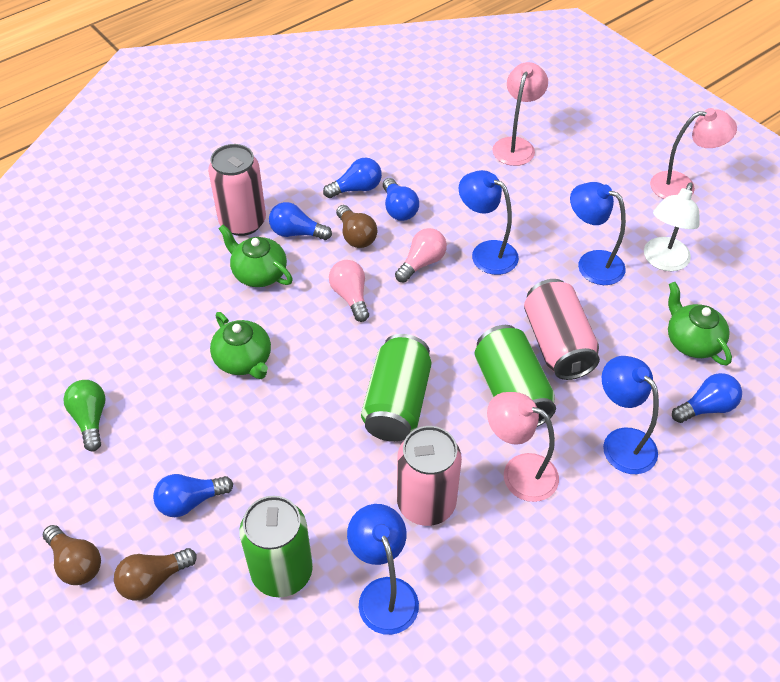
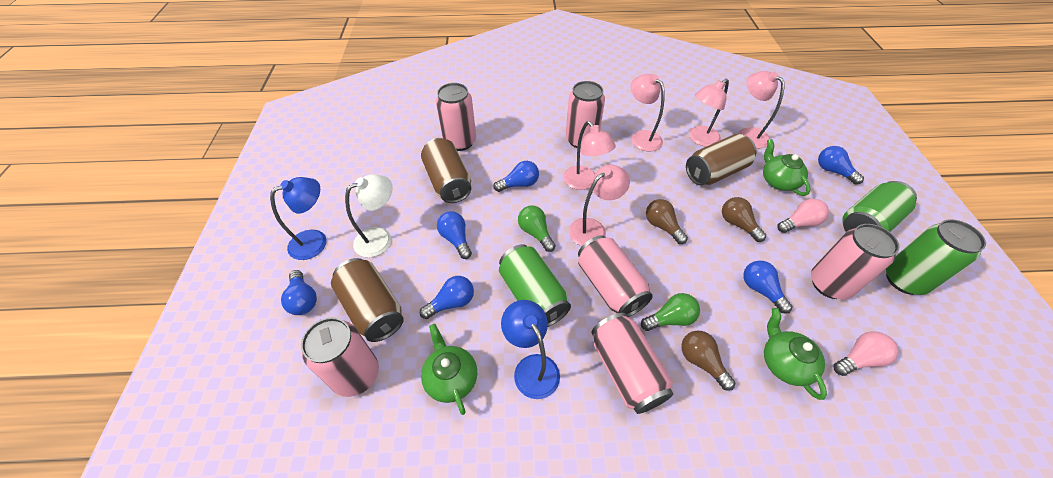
blue lamp: 4 -> 2
blue light bulb: 5 -> 6
brown can: 0 -> 3
green light bulb: 1 -> 2
pink can: 3 -> 6
pink lamp: 3 -> 5

